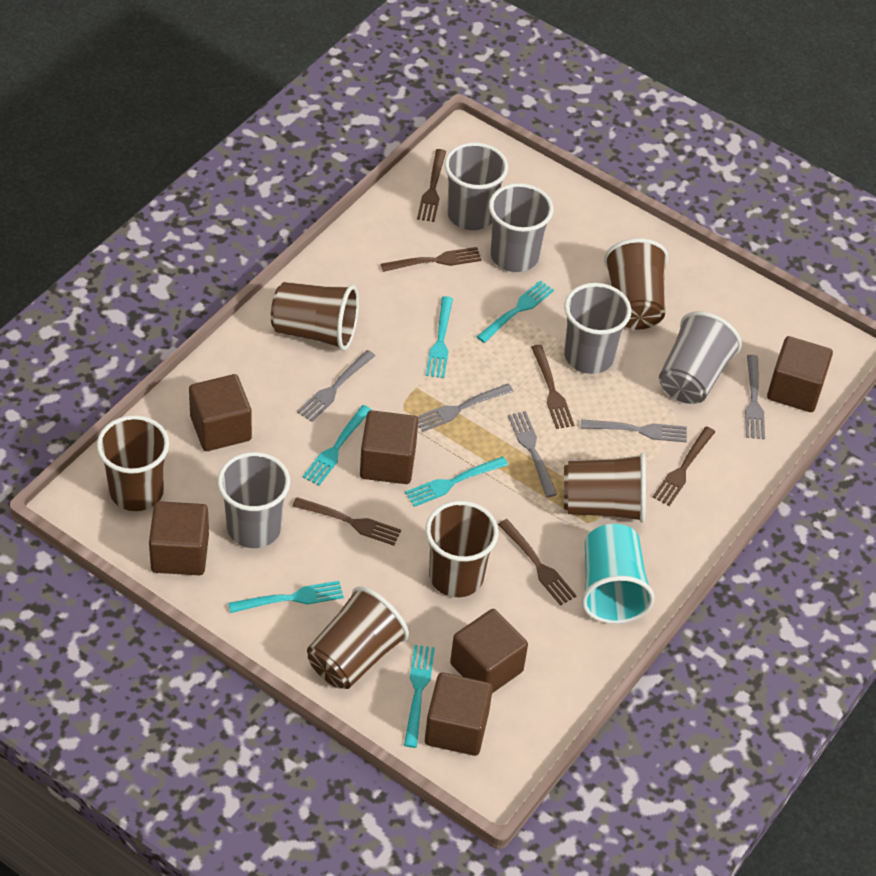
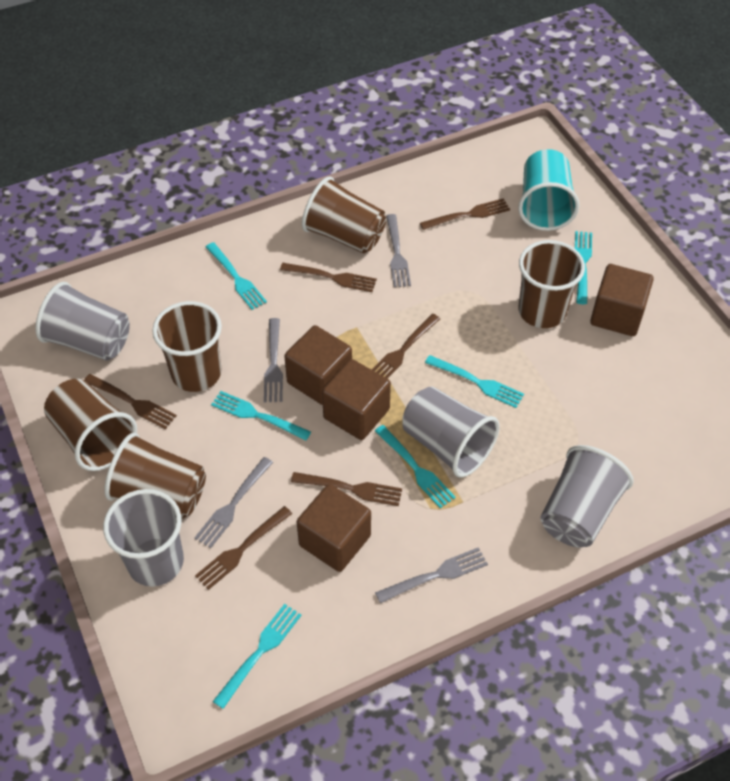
brown cube: 6 -> 4
brown cup: 6 -> 5
grey cup: 5 -> 4
grey fork: 5 -> 4

